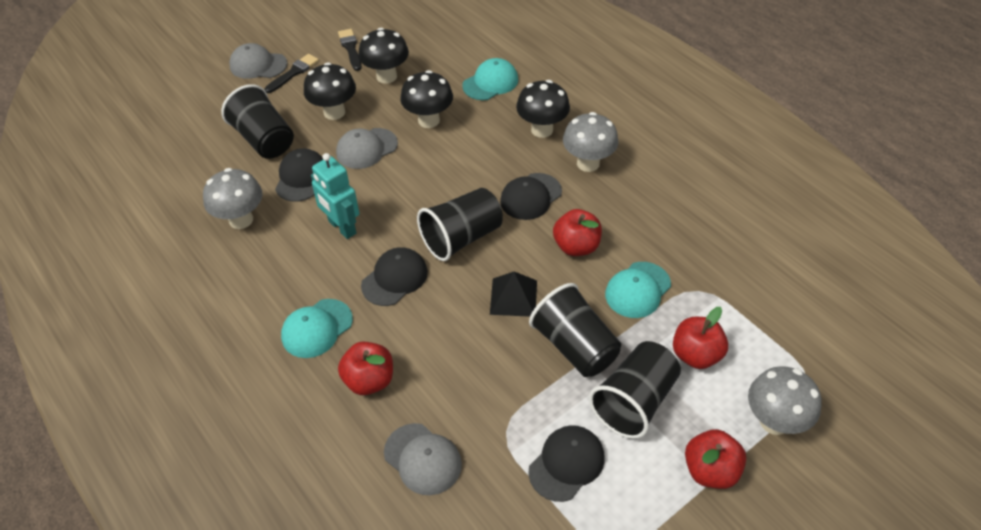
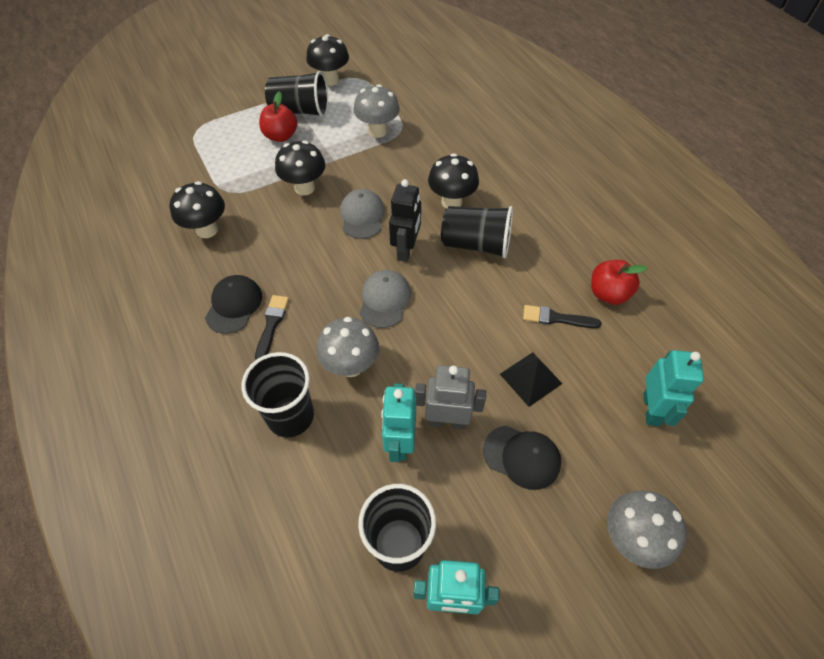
black cap: 4 -> 2
black robot: 0 -> 1
grey cap: 3 -> 2
grey robot: 0 -> 1
red apple: 4 -> 2
turquoise cap: 3 -> 0
turquoise robot: 1 -> 3

